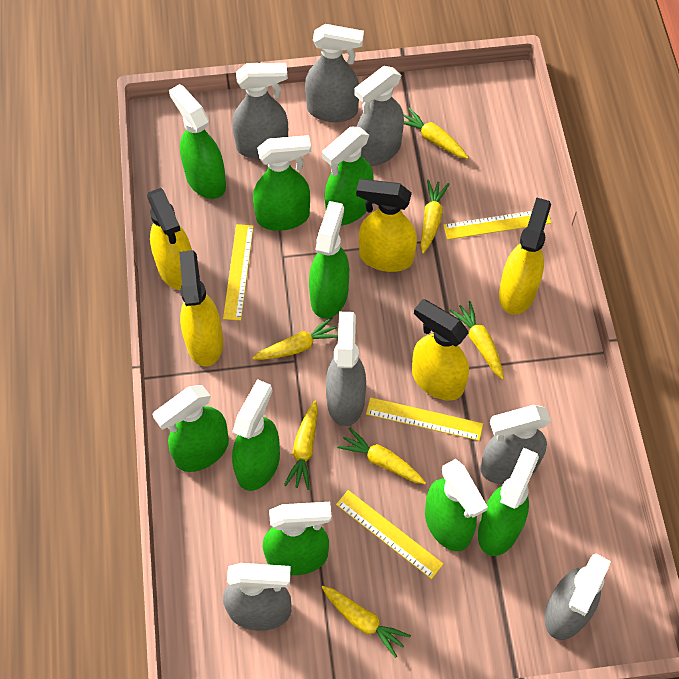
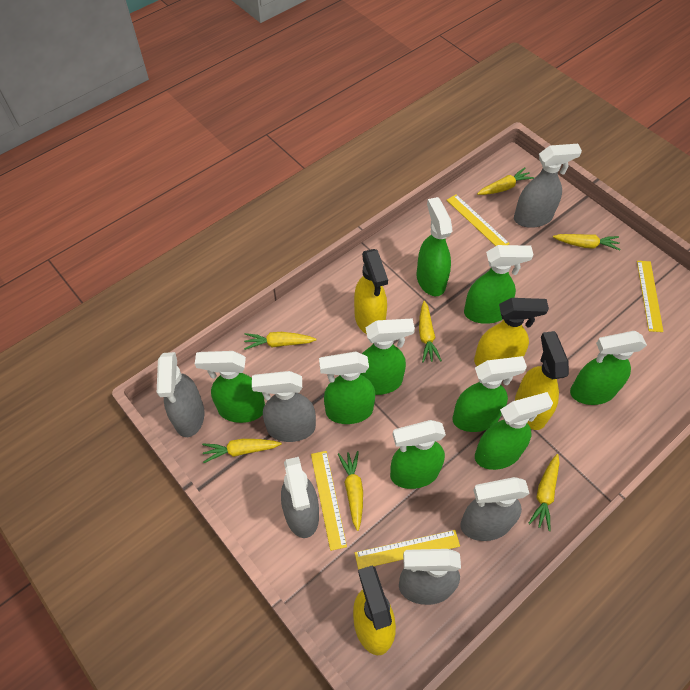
grey spray bottle: 7 -> 6
yellow spray bottle: 5 -> 4

